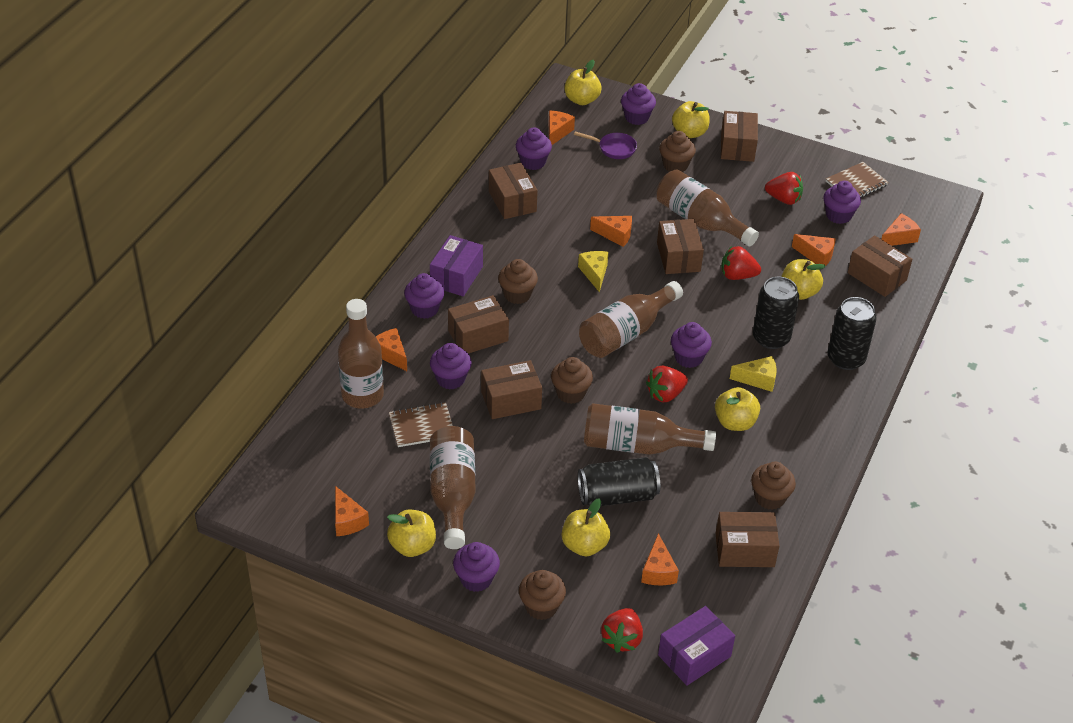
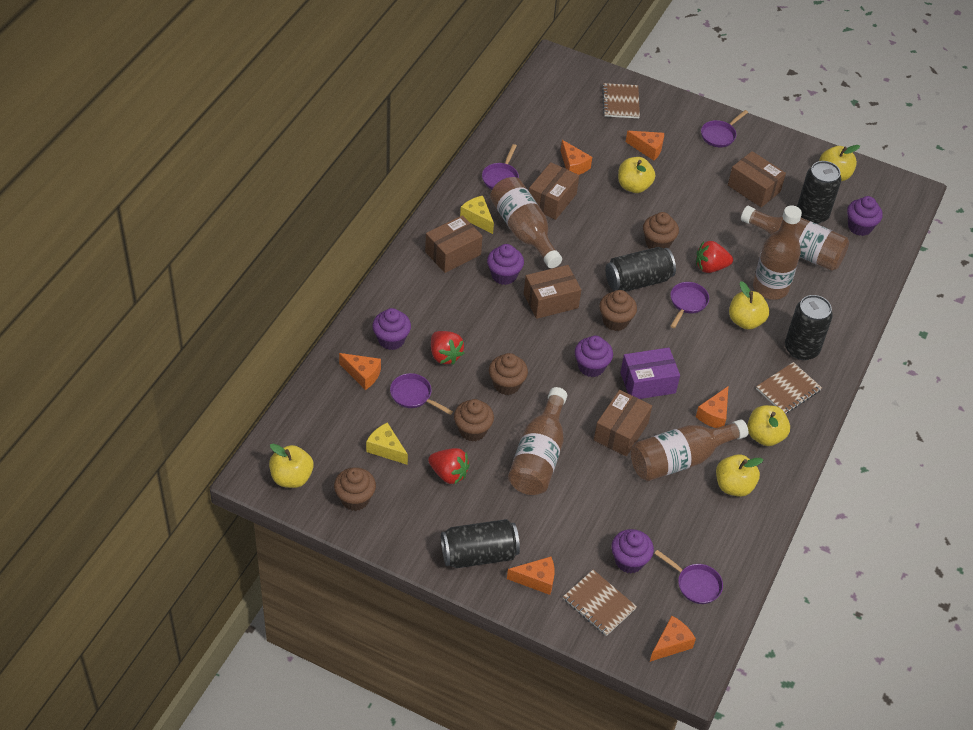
black can: 3 -> 4
brown box: 7 -> 5
brown notebook: 2 -> 3
orange cheese: 7 -> 6
purple box: 2 -> 1
purple cupcake: 7 -> 5
purple pan: 1 -> 5
red strawberry: 4 -> 3

